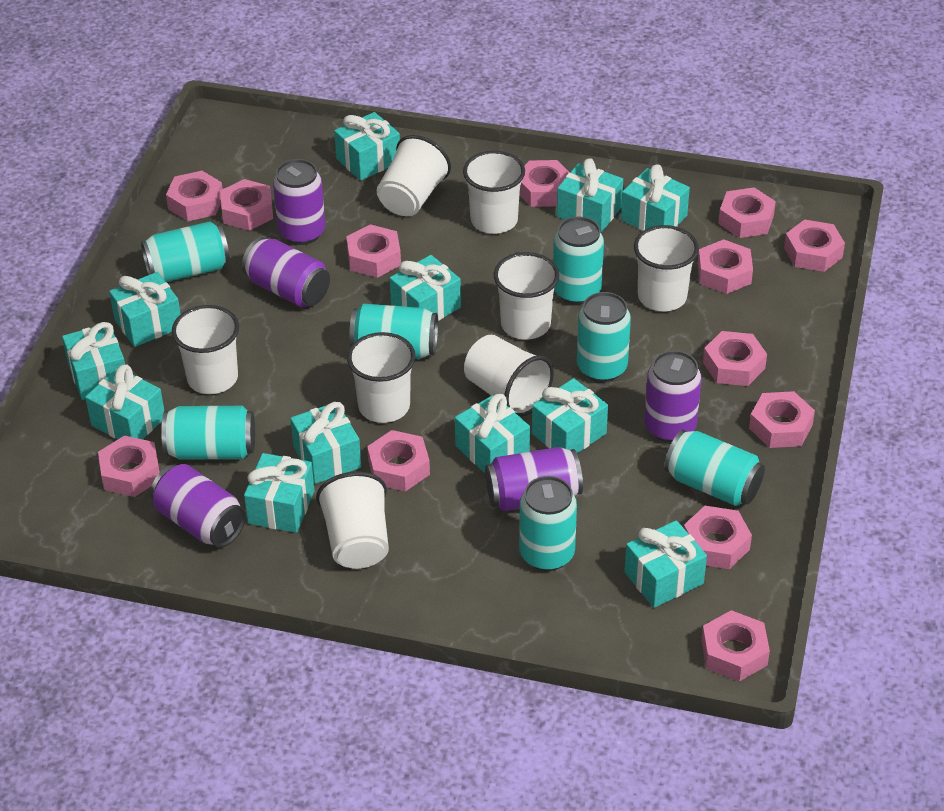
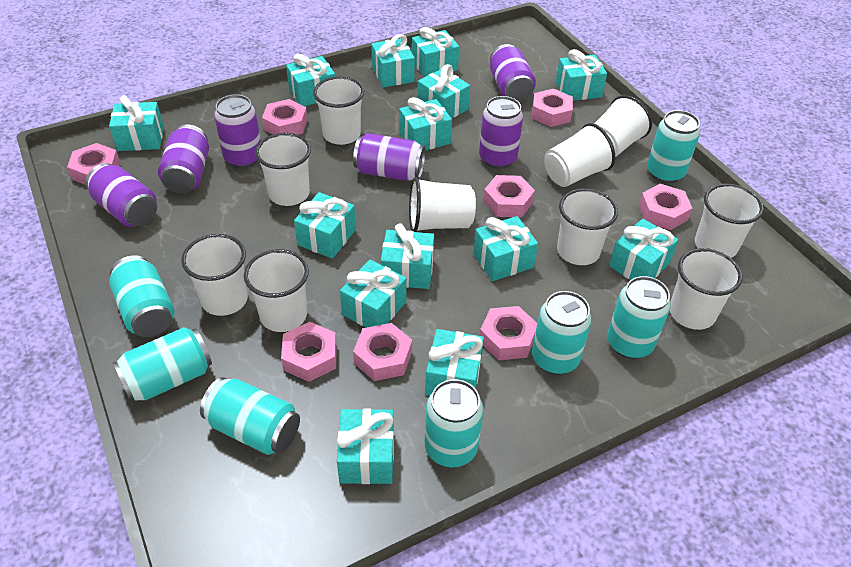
pink nut: 13 -> 8
purple can: 5 -> 6
turquoise gift: 12 -> 14
white cup: 8 -> 10

